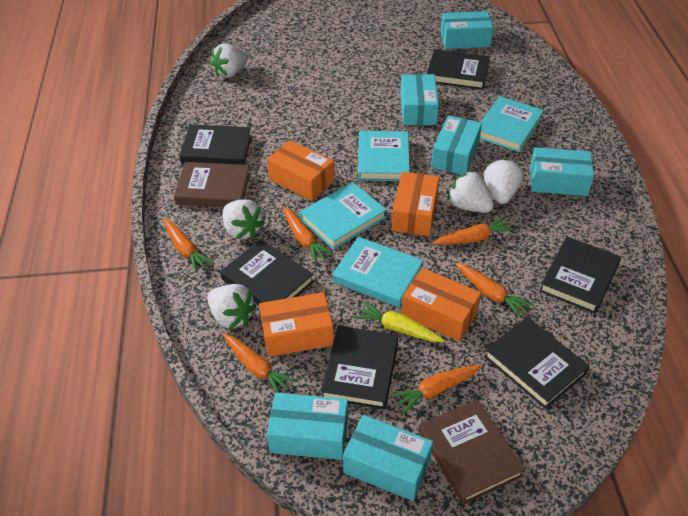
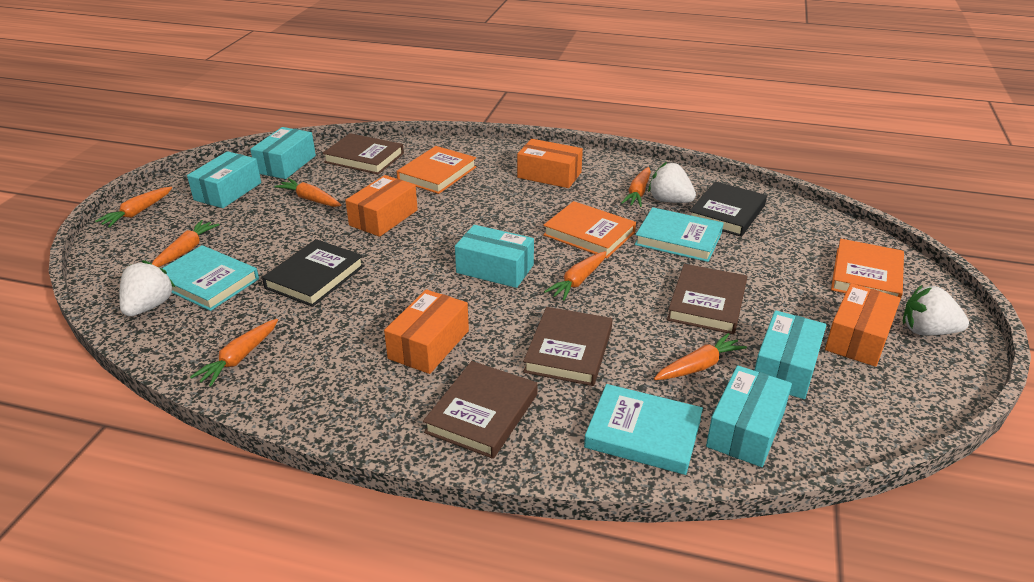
black book: 6 -> 2
brown book: 2 -> 4
orange book: 0 -> 3
orange carrot: 6 -> 7
turquoise book: 4 -> 3
turquoise box: 6 -> 5
white strawberry: 5 -> 3
yellow carrot: 1 -> 0

